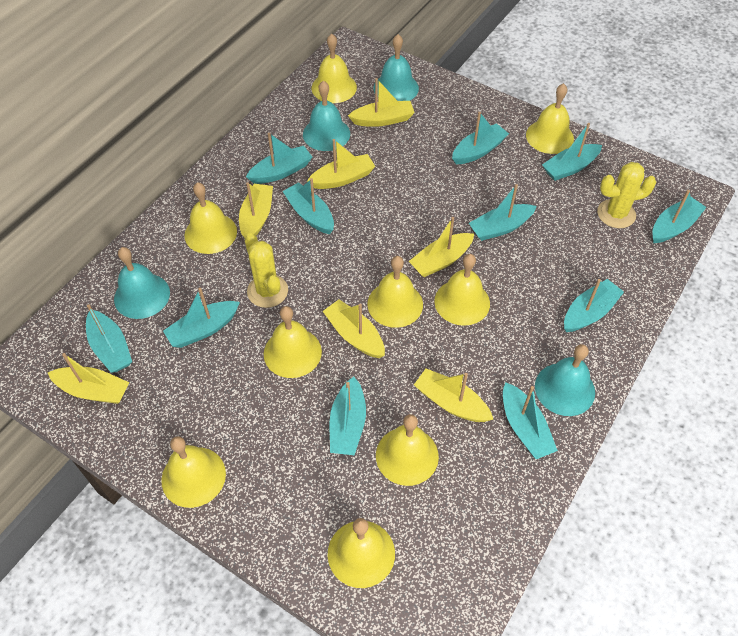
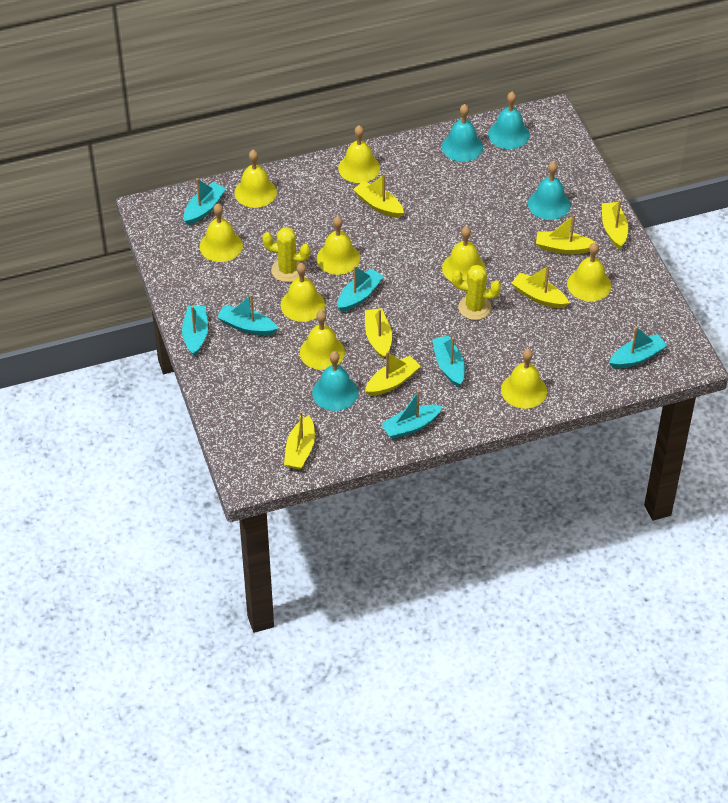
turquoise boat: 11 -> 7

